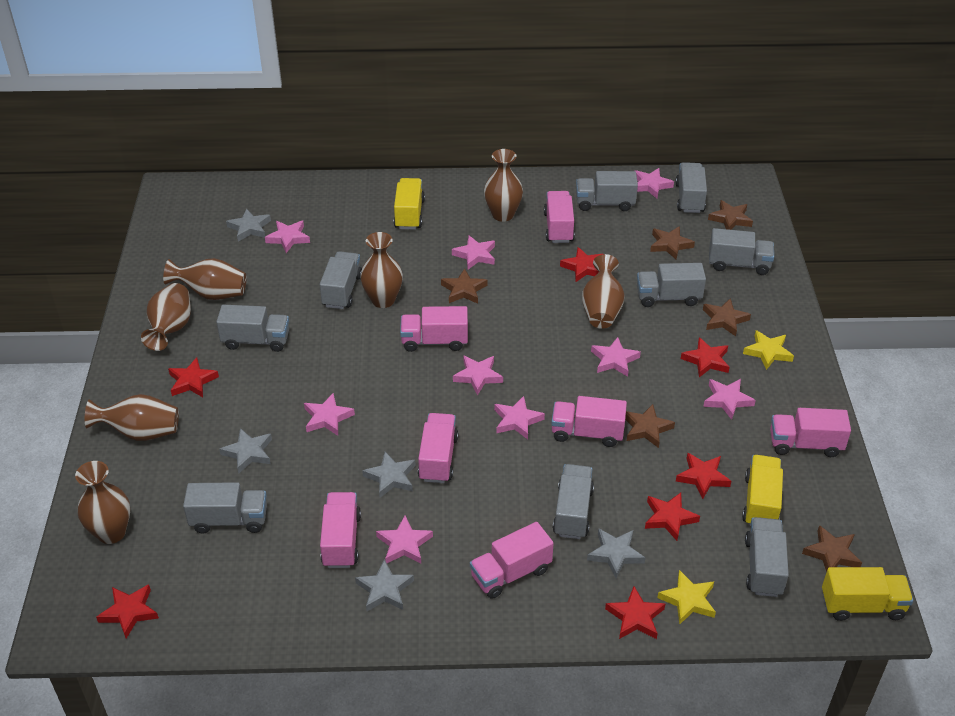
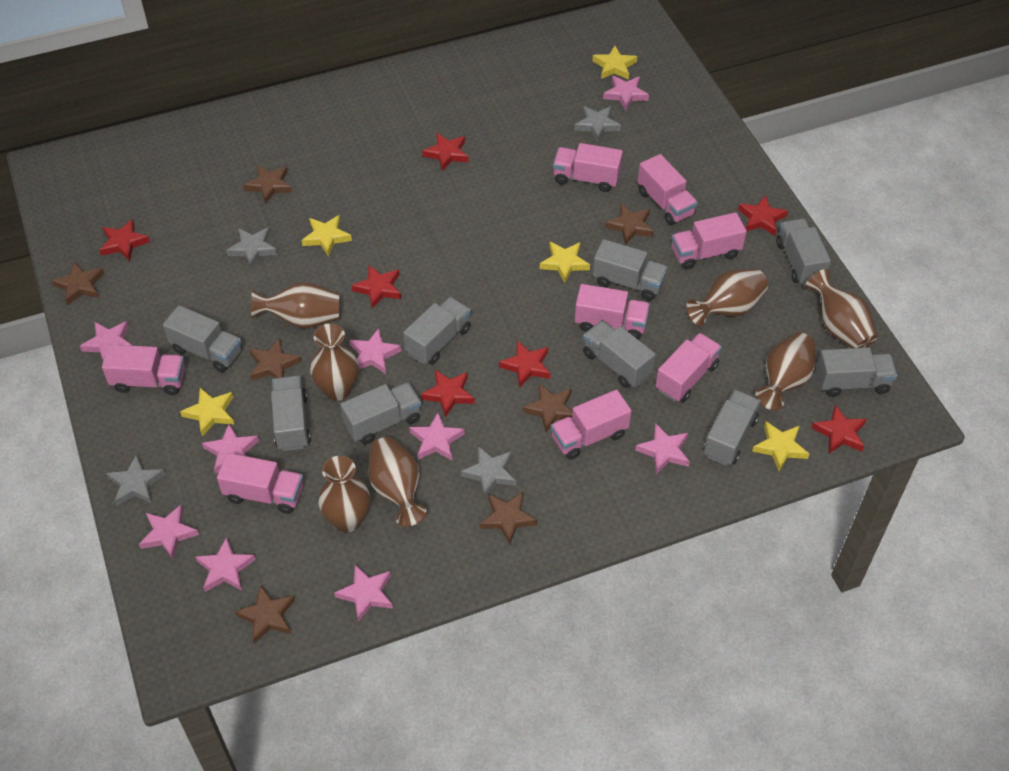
brown star: 6 -> 7
grey star: 5 -> 4
pink truck: 7 -> 8
yellow star: 2 -> 5
yellow truck: 3 -> 0

